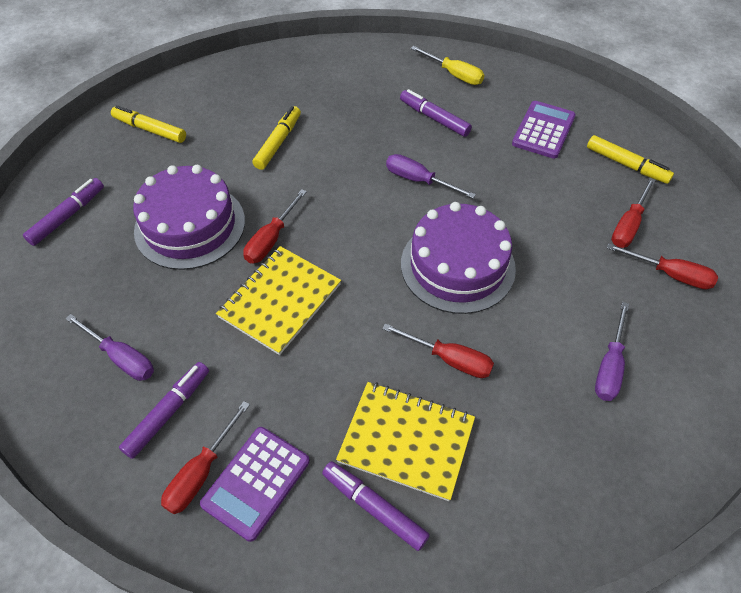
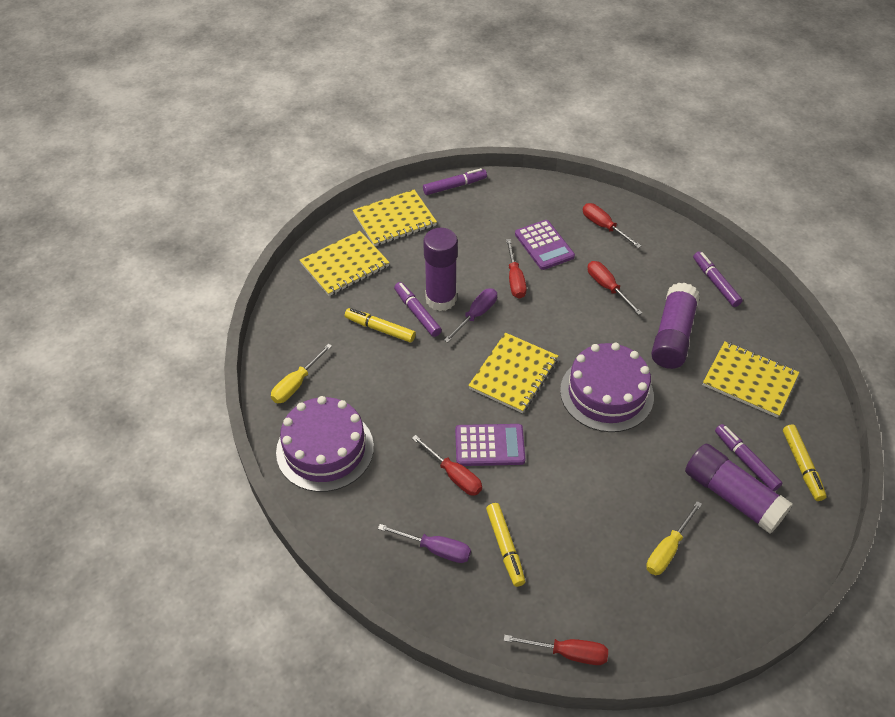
purple glue stick: 0 -> 3
purple screwdriver: 3 -> 2
yellow notebook: 2 -> 4
yellow screwdriver: 1 -> 2

